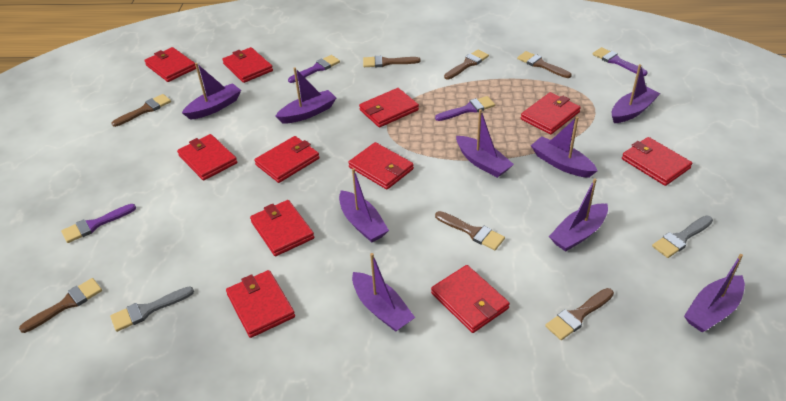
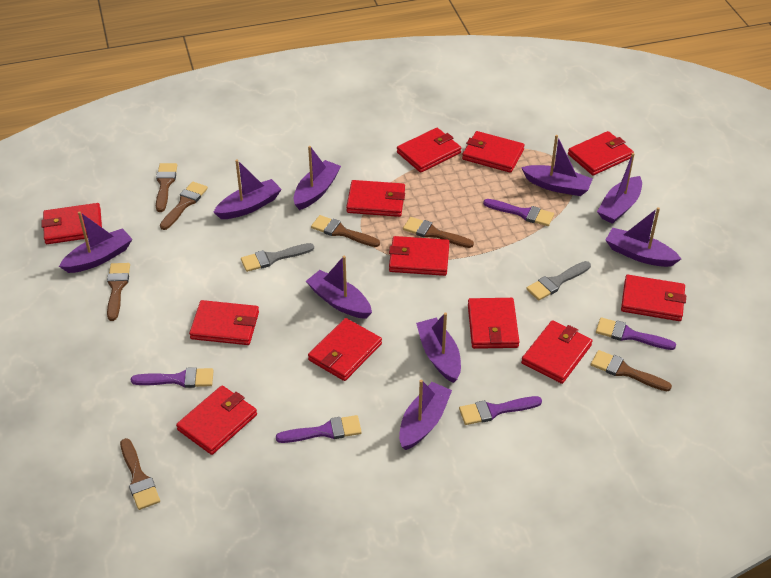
purple brush: 4 -> 5
red wallet: 11 -> 12

